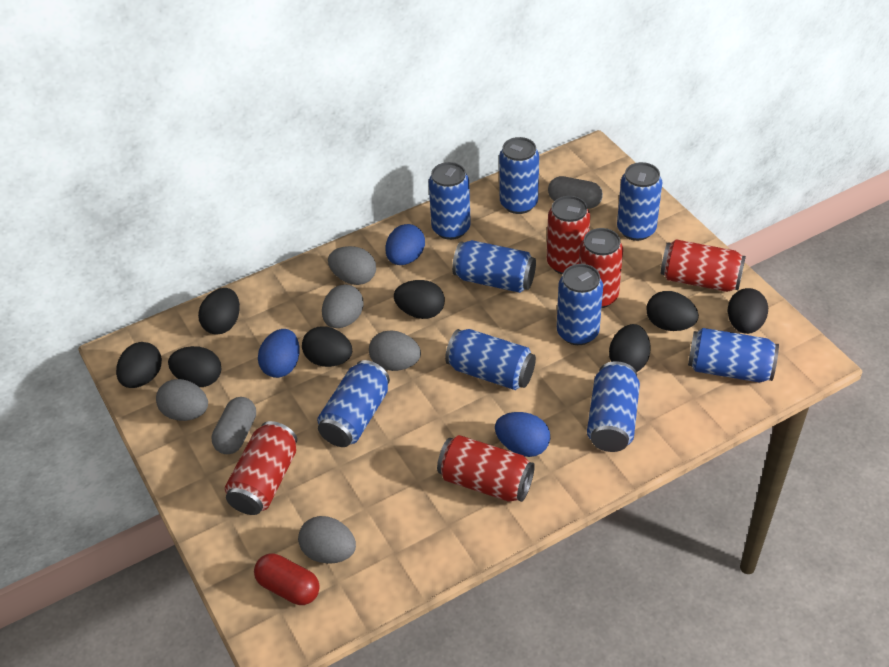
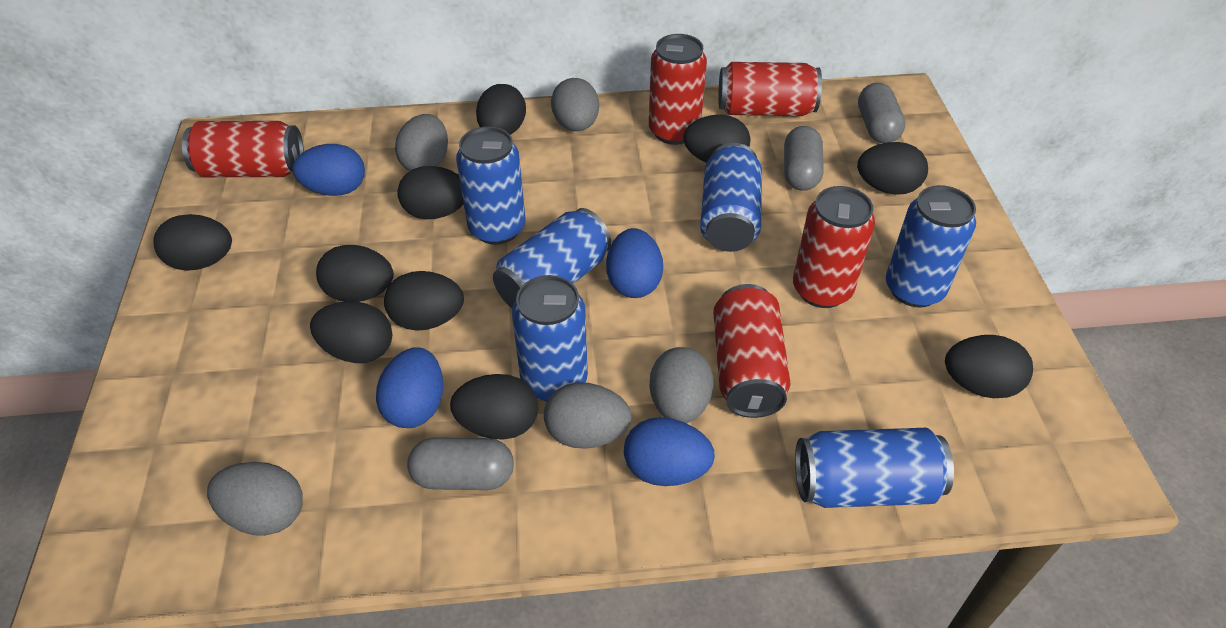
black egg: 8 -> 10
blue can: 9 -> 6
blue egg: 3 -> 4
grey capsule: 2 -> 3
red capsule: 1 -> 0

